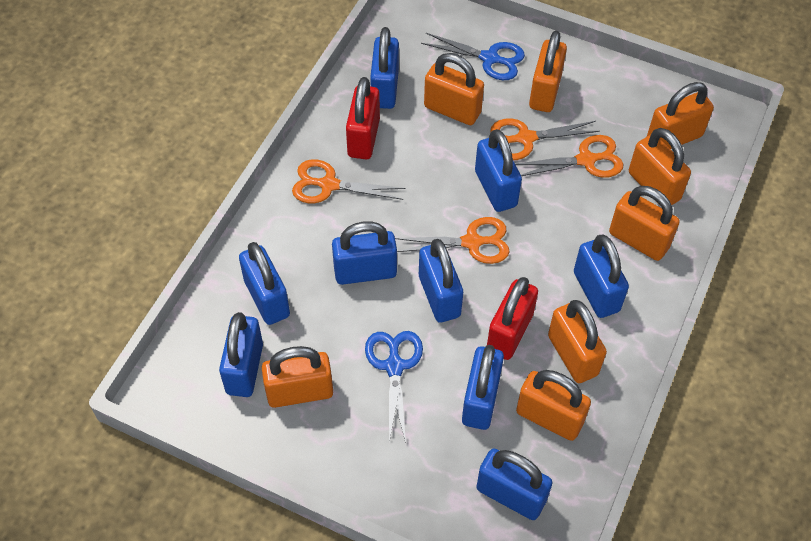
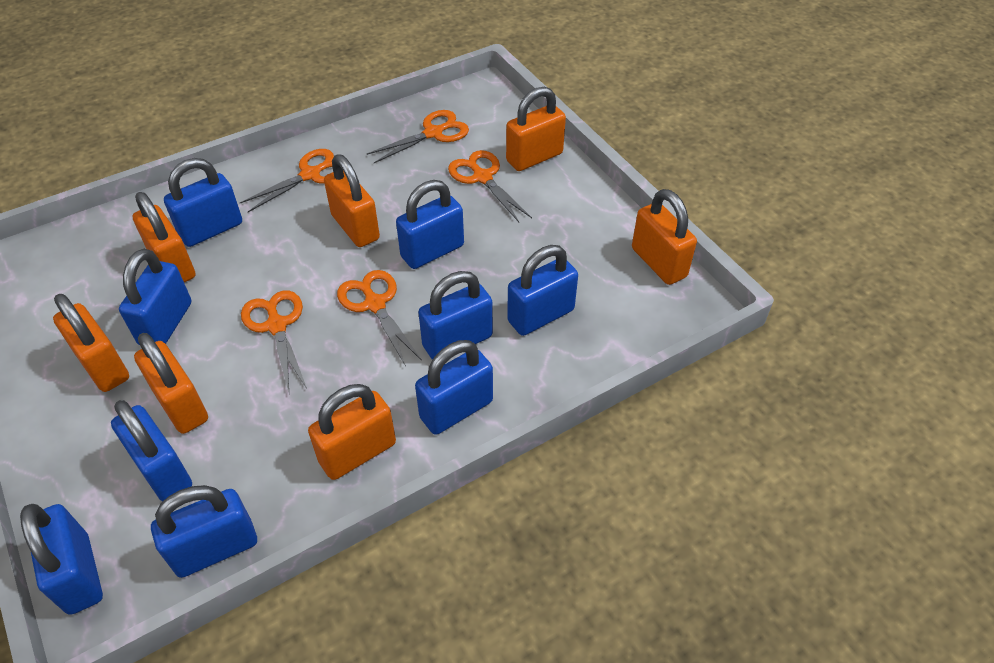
blue scissors: 2 -> 0
orange padlock: 8 -> 7
orange scissors: 4 -> 5
red padlock: 2 -> 0

